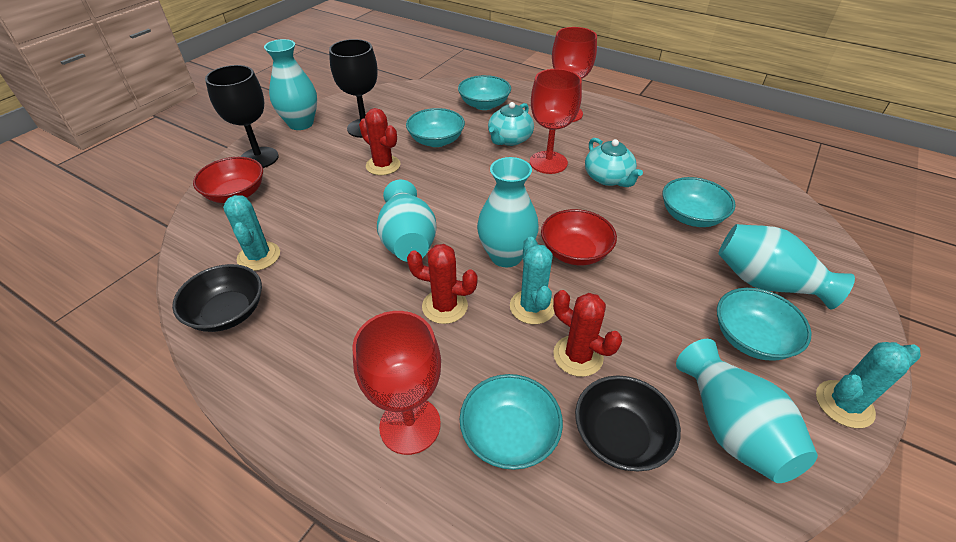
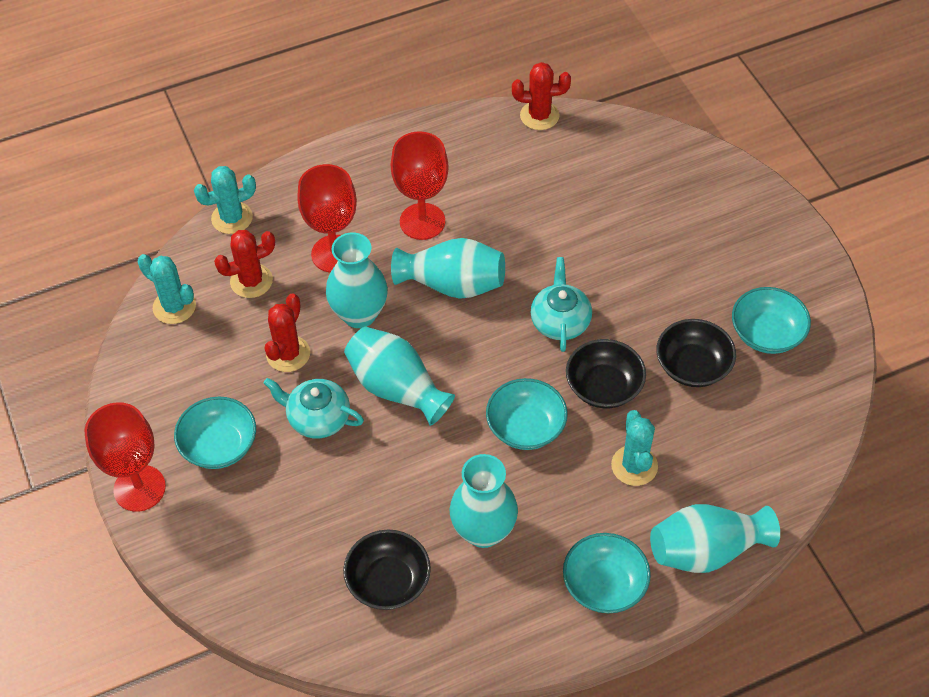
black bowl: 2 -> 3
black goblet: 2 -> 0
red bowl: 2 -> 0
turquoise bowl: 5 -> 4

